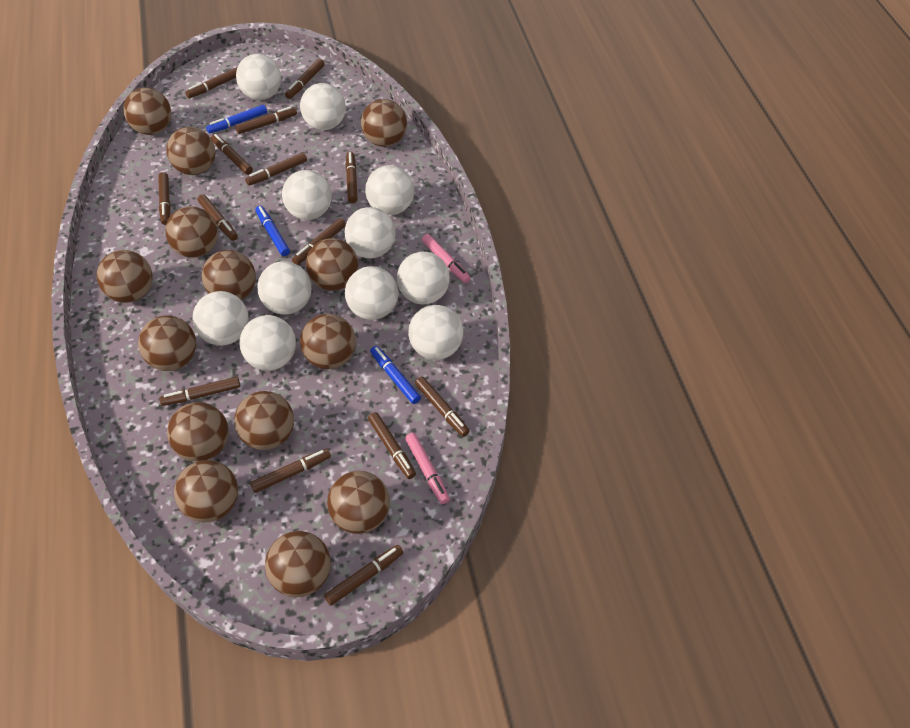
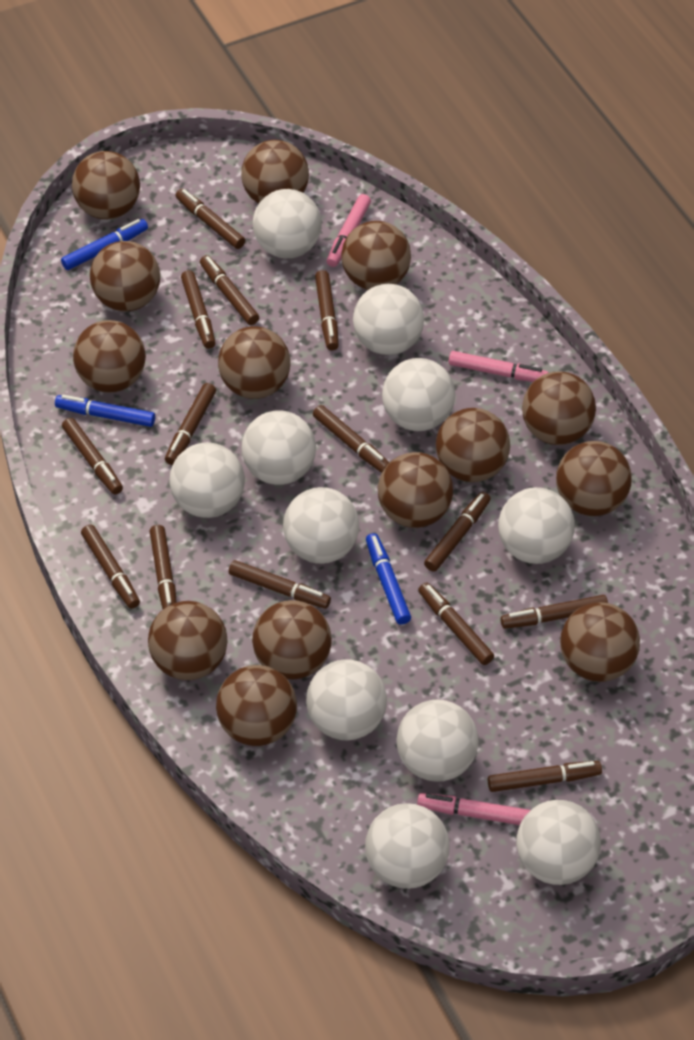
pink marker: 2 -> 3

